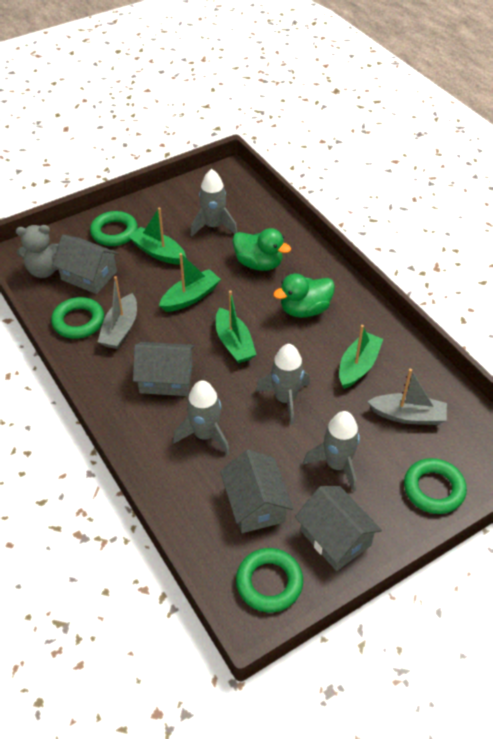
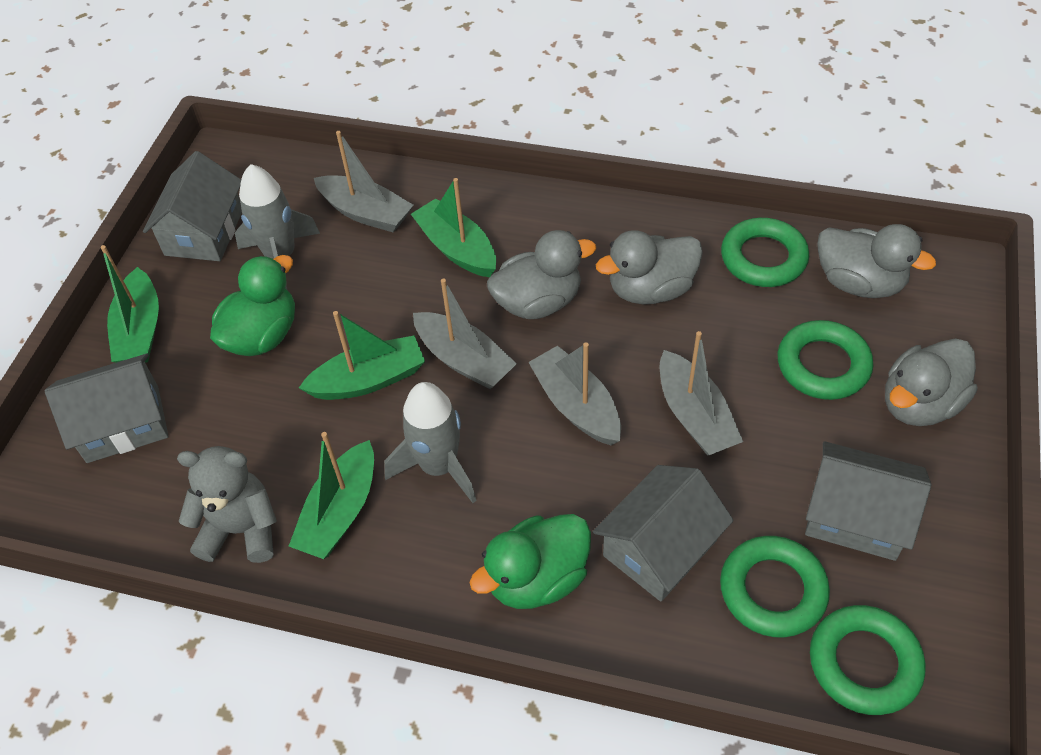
grey boat: 2 -> 4
grey duck: 0 -> 4
grey rocket: 4 -> 2

